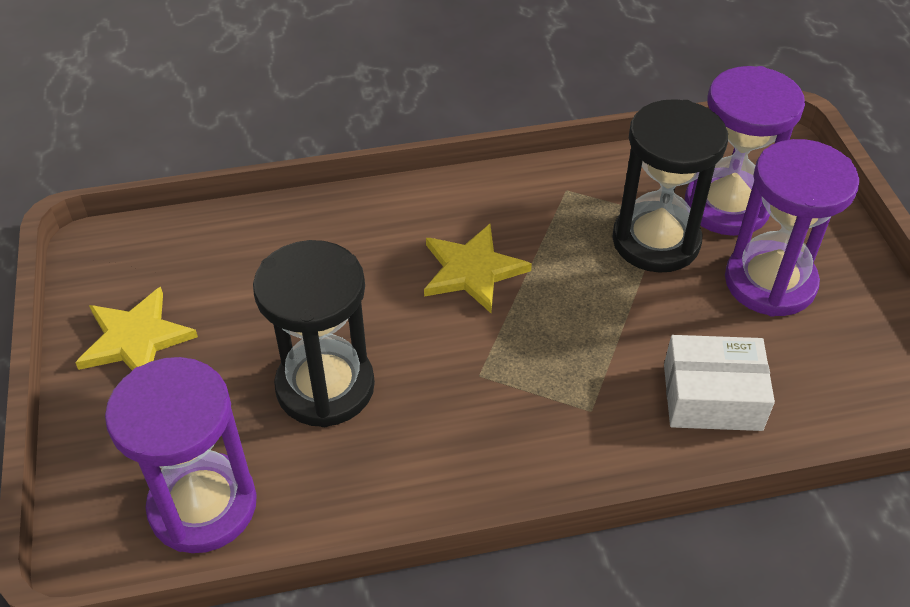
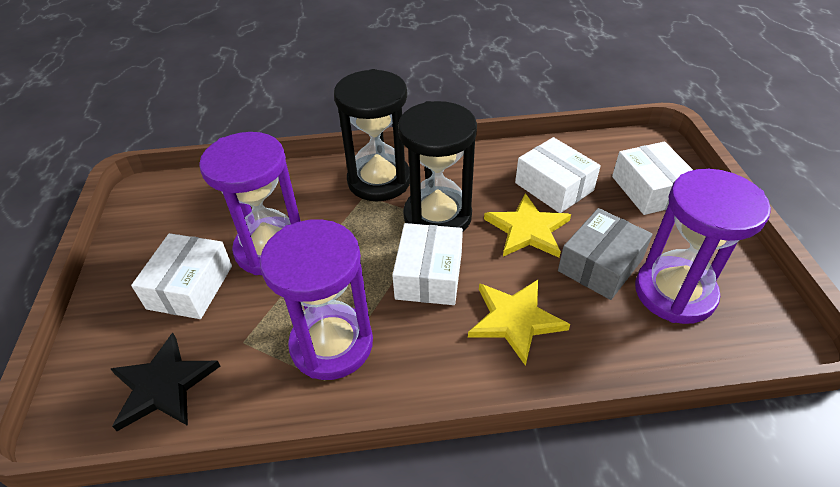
black star: 0 -> 1
grey box: 0 -> 1
white box: 1 -> 4

